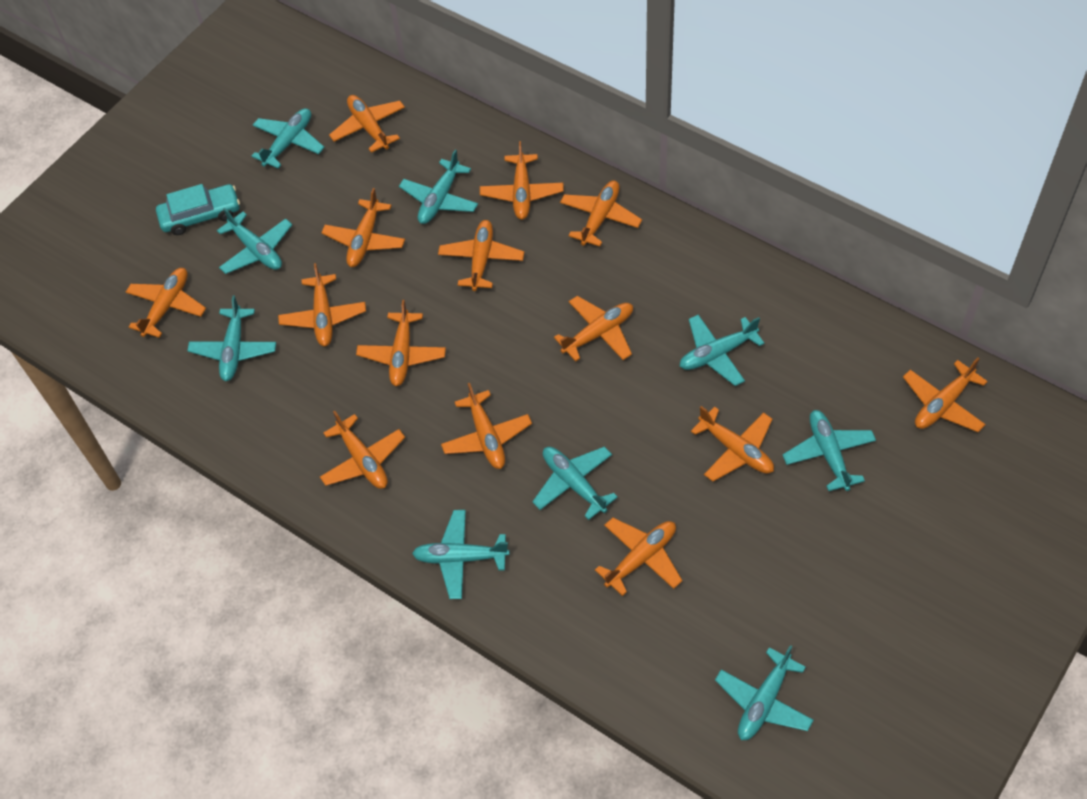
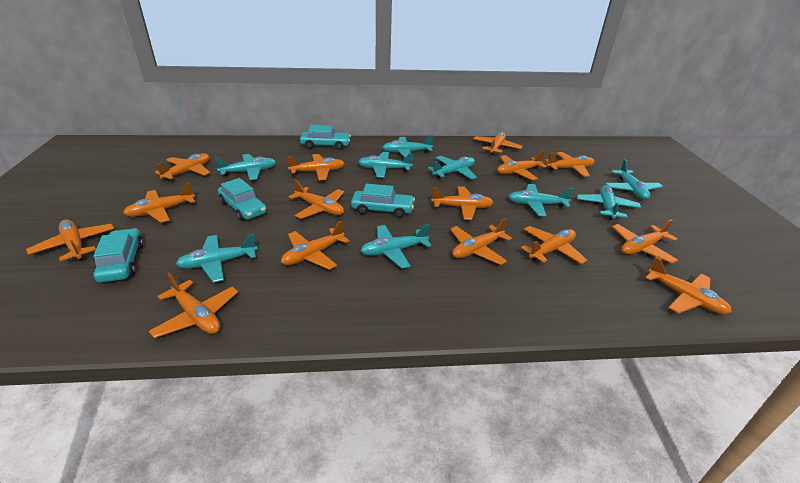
orange plane: 14 -> 15
turquoise car: 1 -> 4

